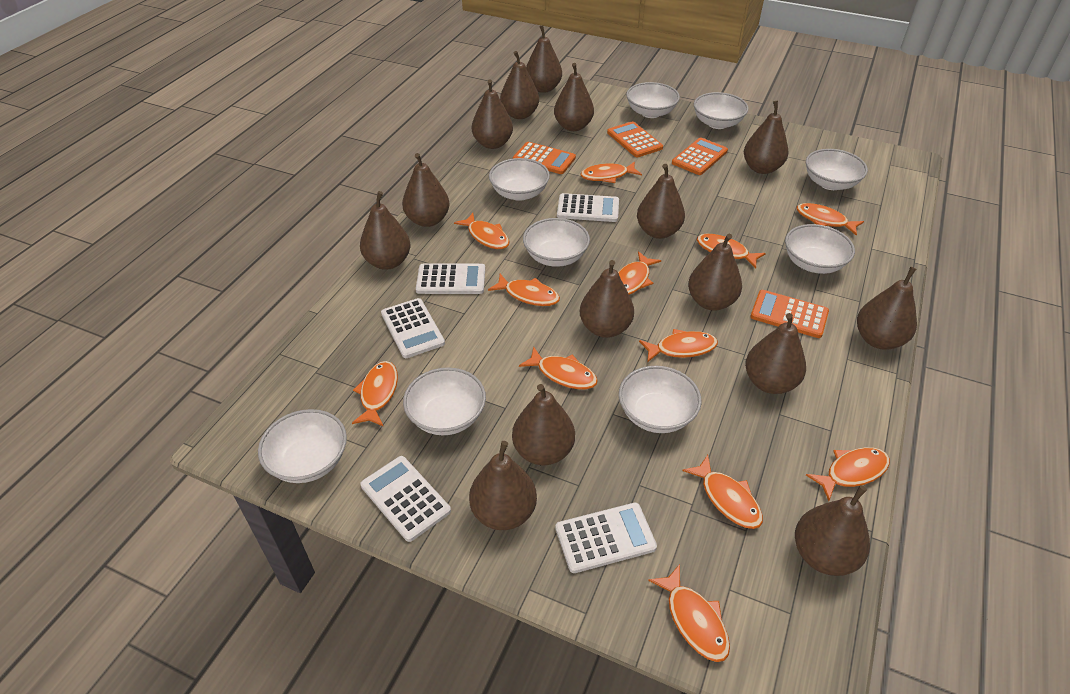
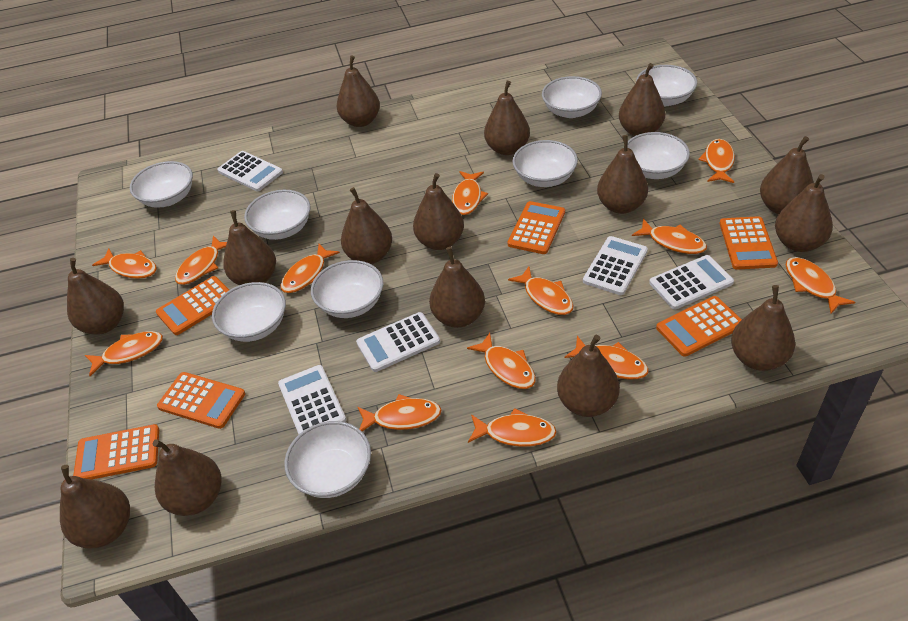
orange calculator: 4 -> 6
orange fish: 12 -> 13

